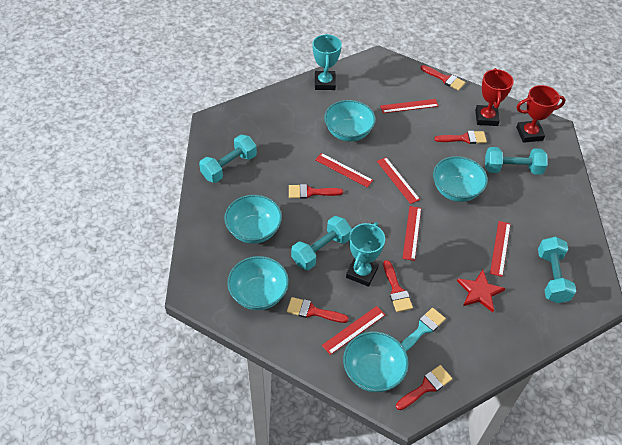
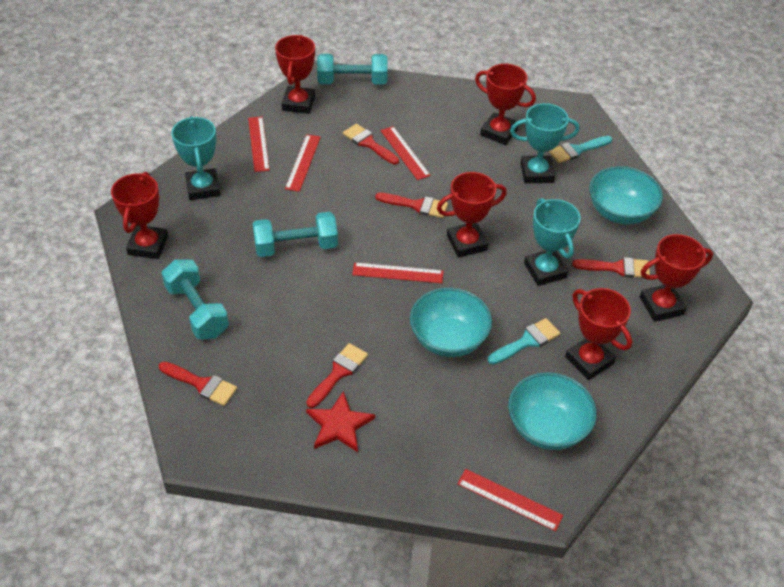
red brush: 6 -> 5
red ruler: 6 -> 5
red trophy: 2 -> 6
turquoise bowl: 5 -> 3
turquoise brush: 1 -> 2
turquoise dumbbell: 4 -> 3
turquoise trophy: 2 -> 3

